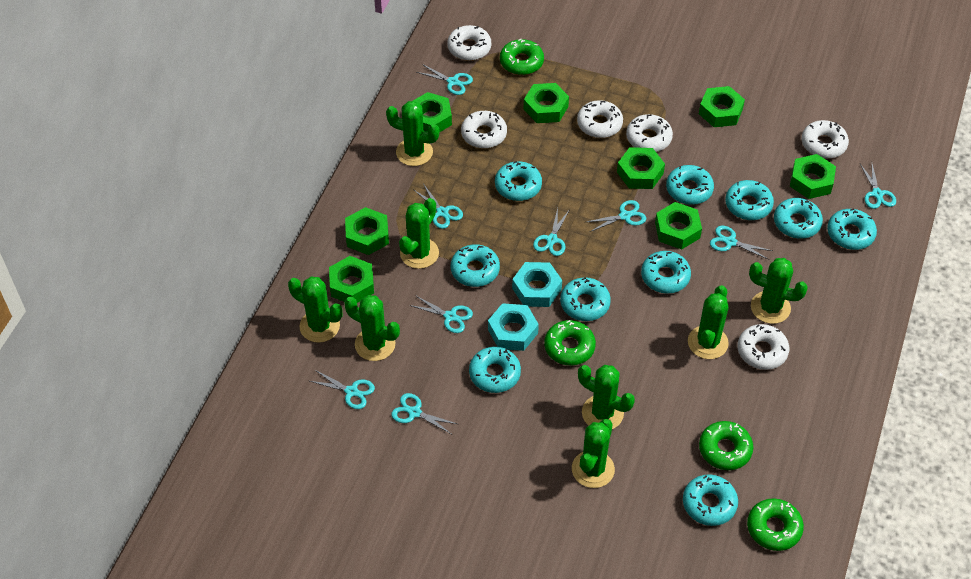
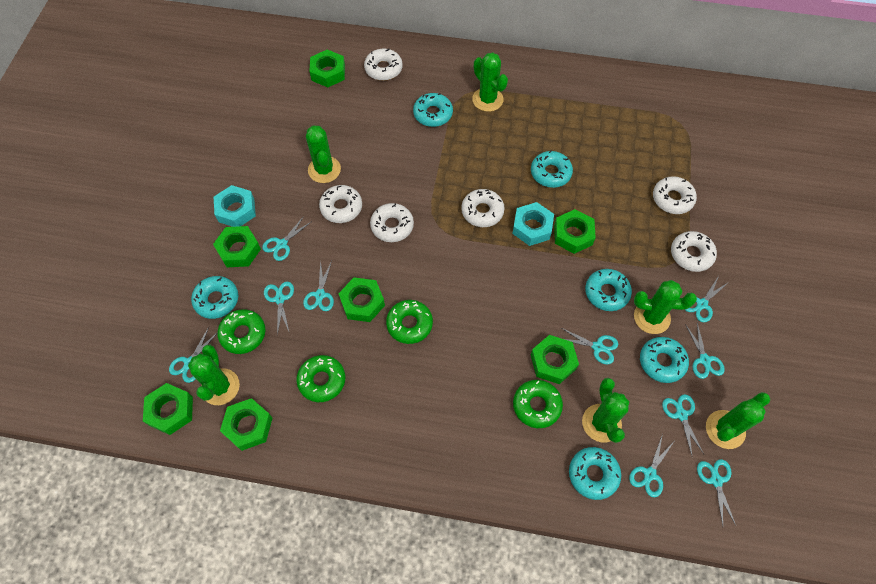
green cactus: 8 -> 6
green nut: 8 -> 7
turquoise donut: 10 -> 6
turquoise scissors: 9 -> 10

